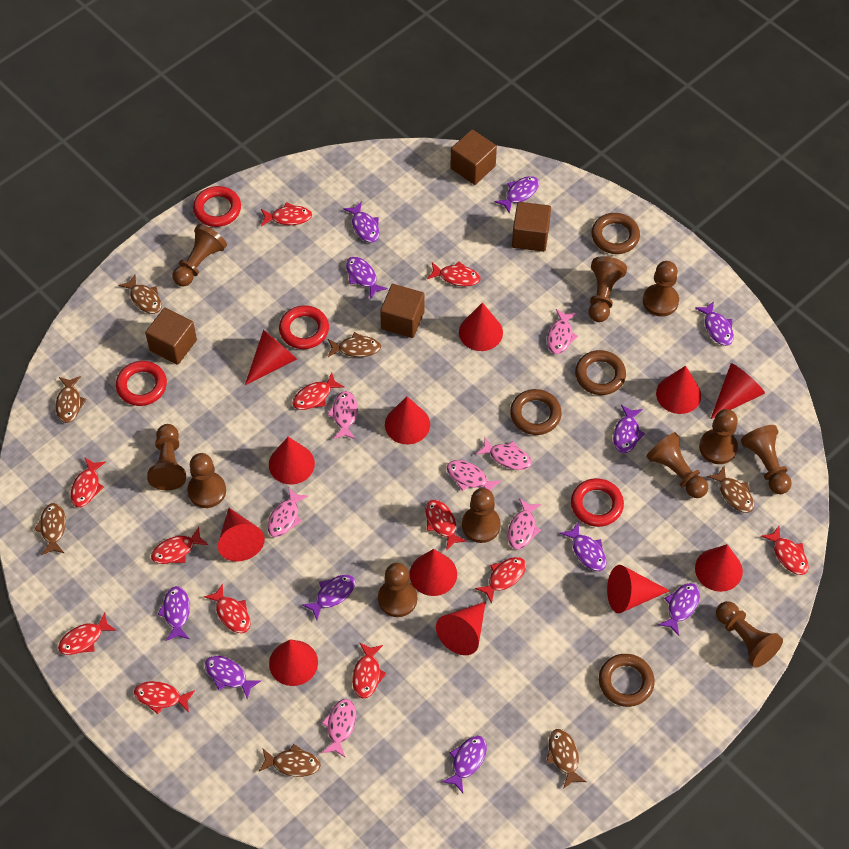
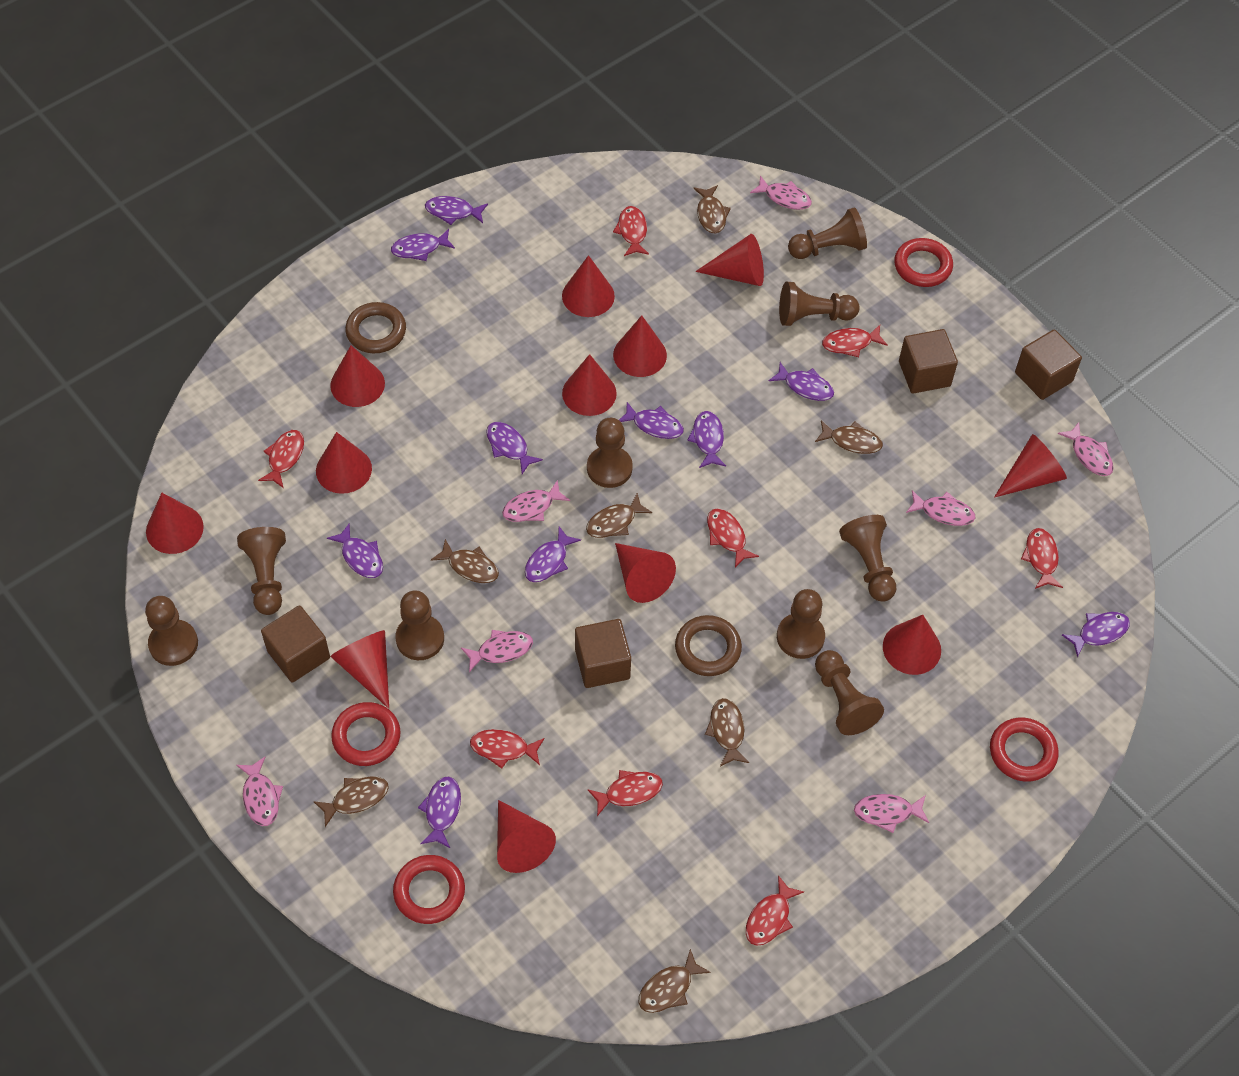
brown pawn: 11 -> 9
brown ring: 4 -> 2
purple fish: 11 -> 10
red fish: 12 -> 8

